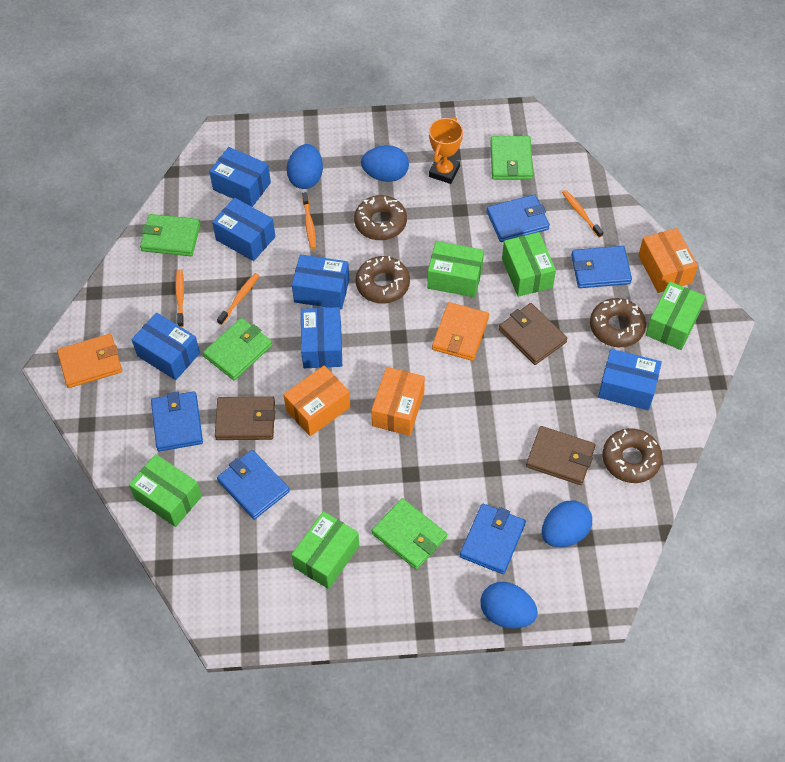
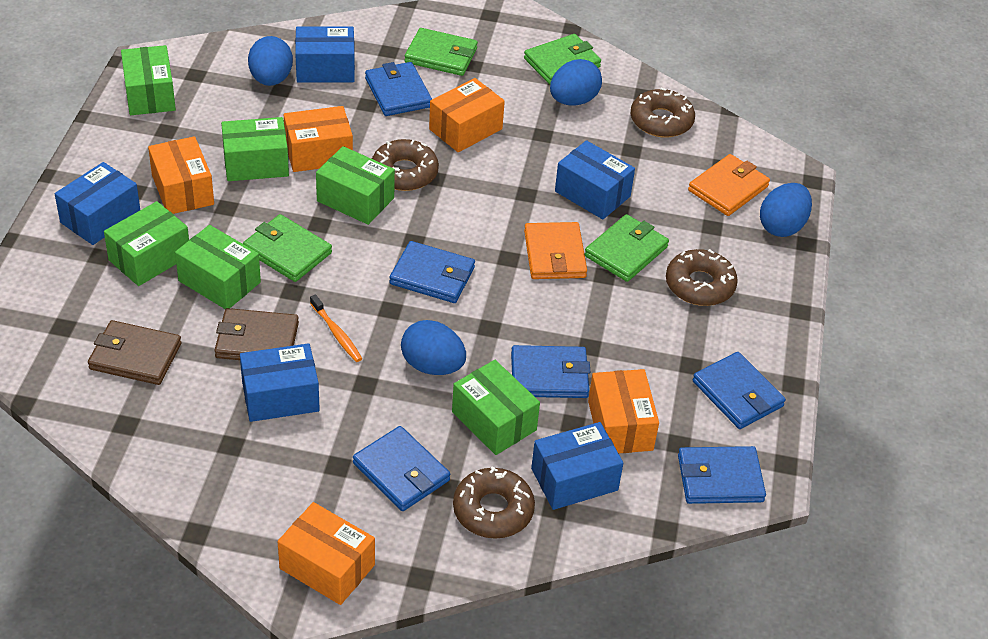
blue box: 6 -> 5
blue wallet: 5 -> 6
brown wallet: 3 -> 2
green box: 5 -> 6
orange box: 3 -> 5
orange toothbrush: 4 -> 1
orange trophy: 1 -> 0

